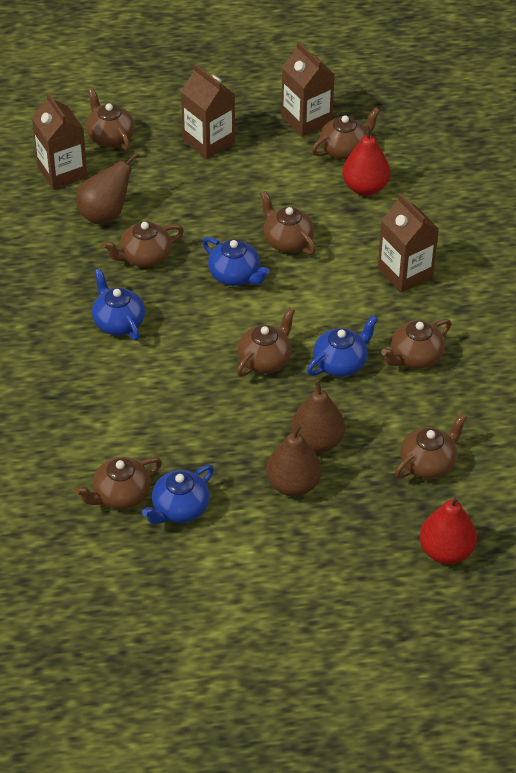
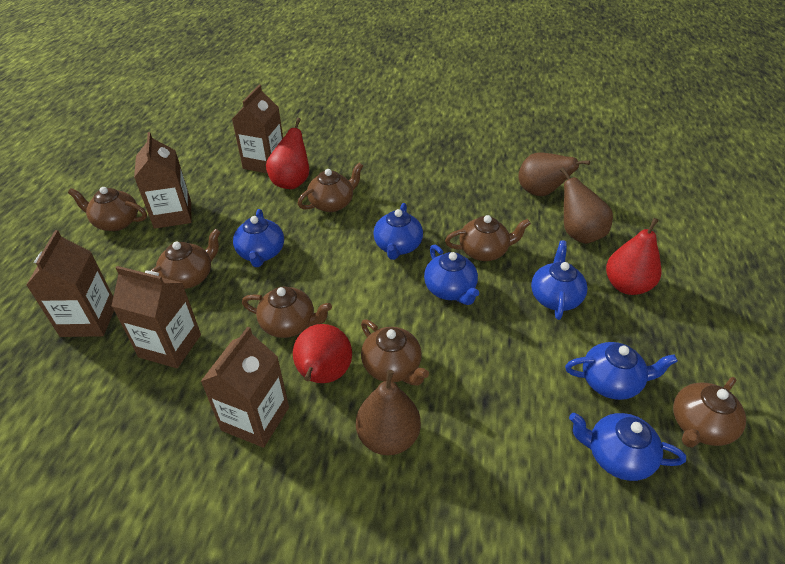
blue teapot: 4 -> 6
brown carton: 4 -> 5
brown teapot: 8 -> 7
red pear: 2 -> 3

